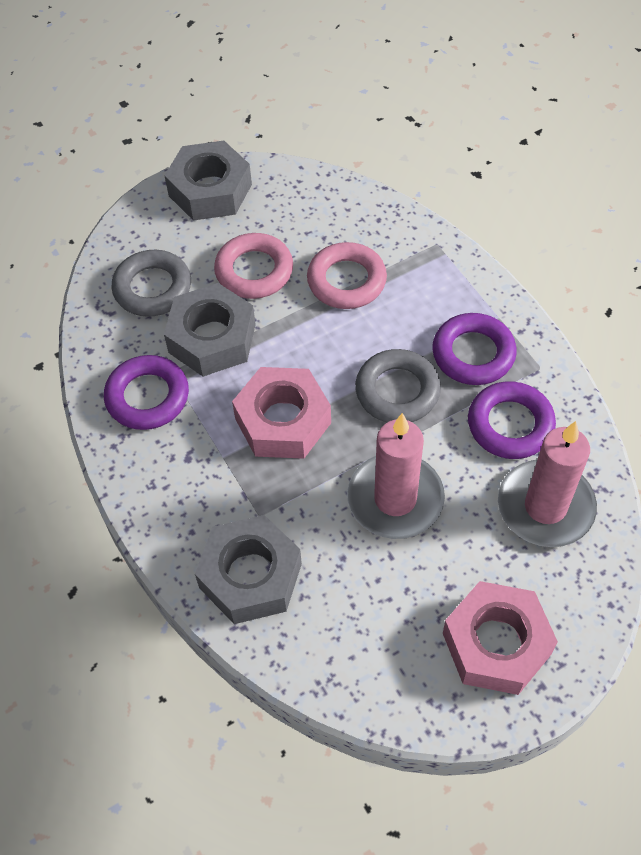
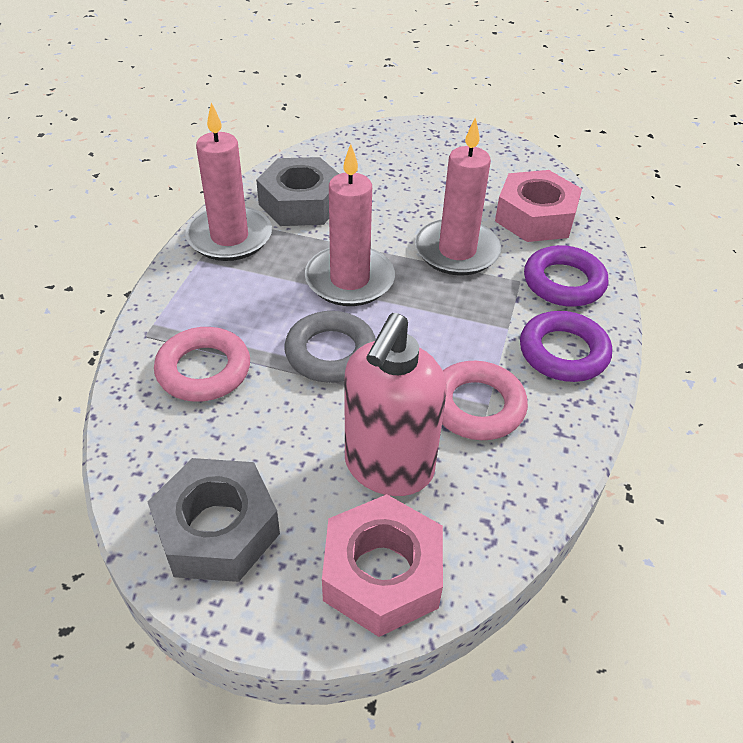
grey nut: 3 -> 2
grey ring: 2 -> 1
pink candle: 2 -> 3
pink soap dispenser: 0 -> 1
purple ring: 3 -> 2

